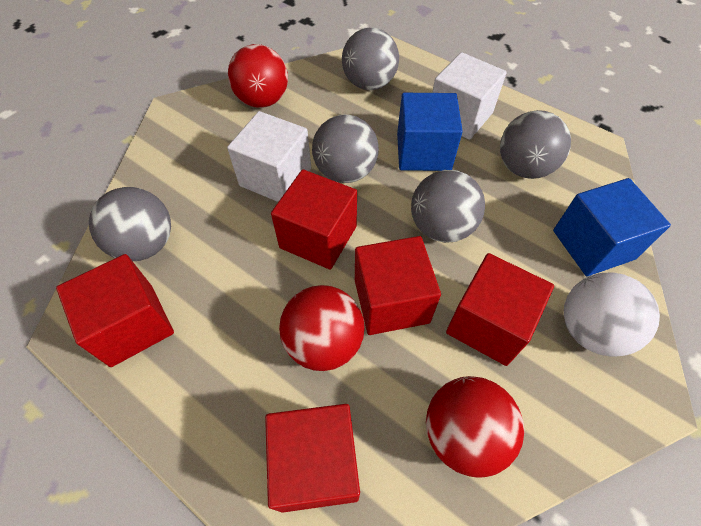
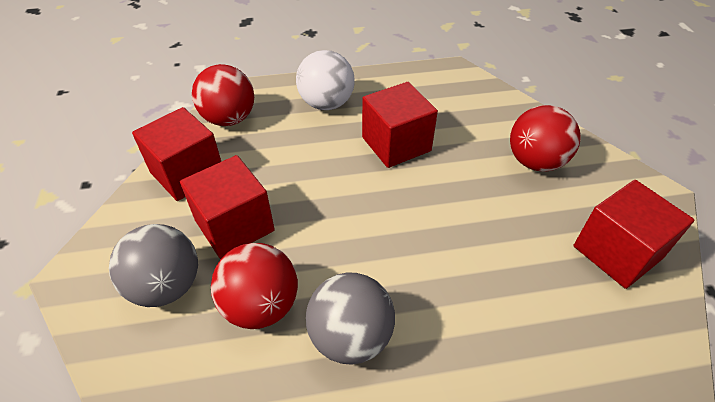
blue cube: 2 -> 0
grey ball: 5 -> 2
red cube: 5 -> 4
white cube: 2 -> 0

